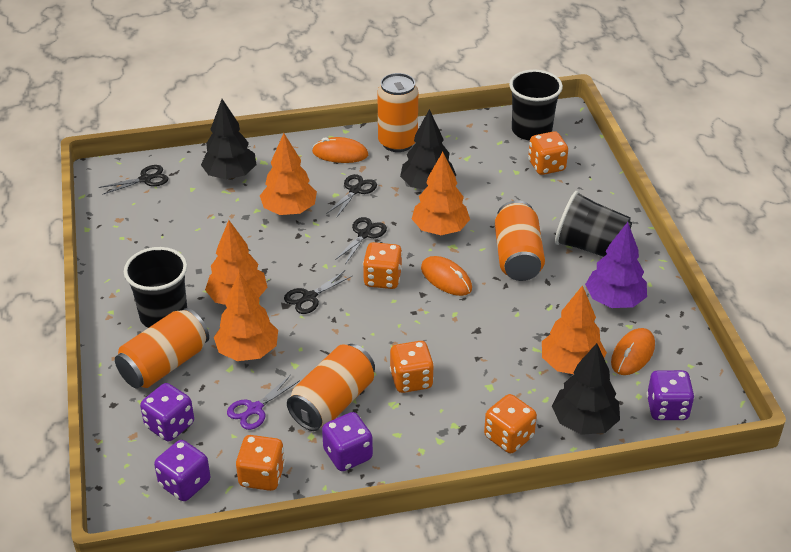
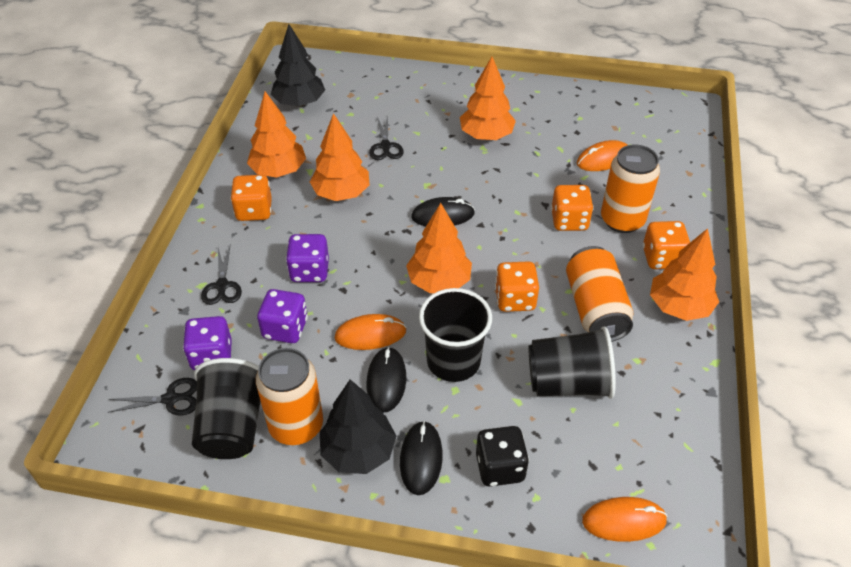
black dice: 0 -> 1
black mouse: 0 -> 3
black scissors: 4 -> 3
black tree: 3 -> 2
orange can: 4 -> 3
orange dice: 5 -> 4
purple dice: 4 -> 3
purple scissors: 1 -> 0
purple tree: 1 -> 0

